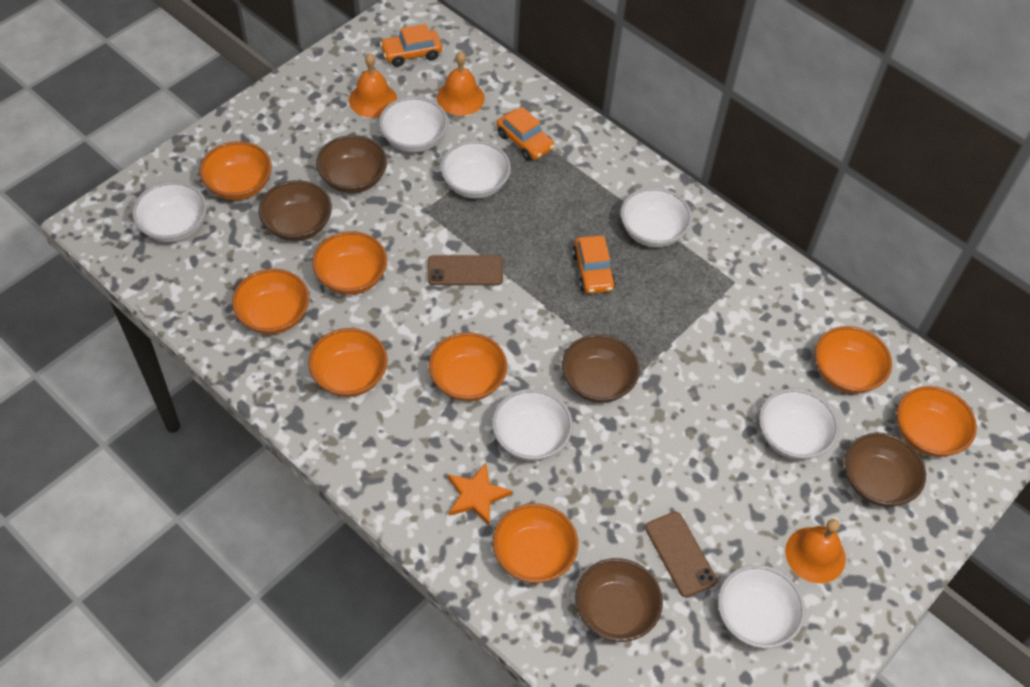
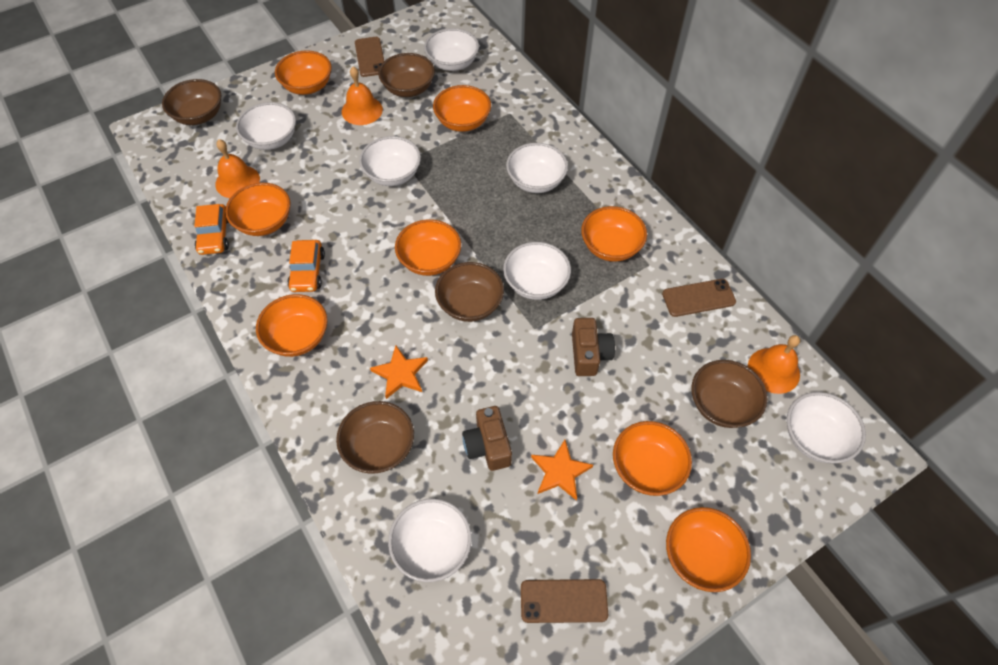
brown camera: 0 -> 2
brown phone: 2 -> 3
orange car: 3 -> 2
orange star: 1 -> 2

